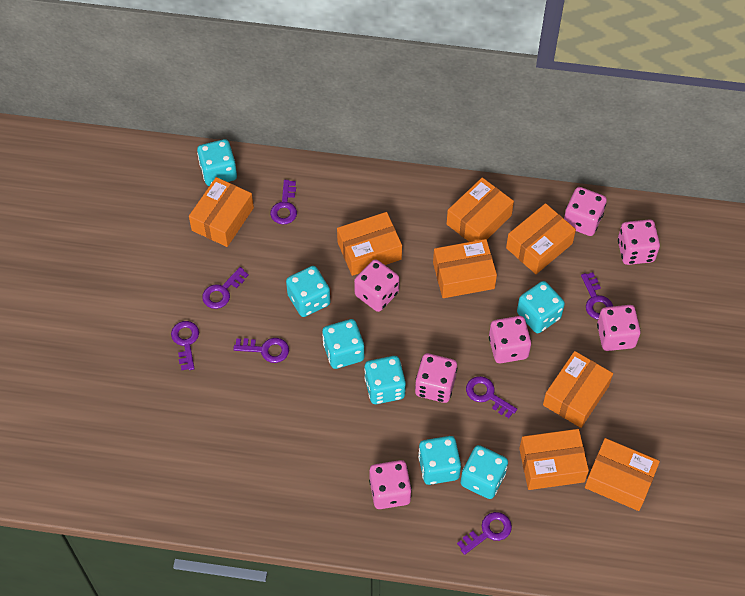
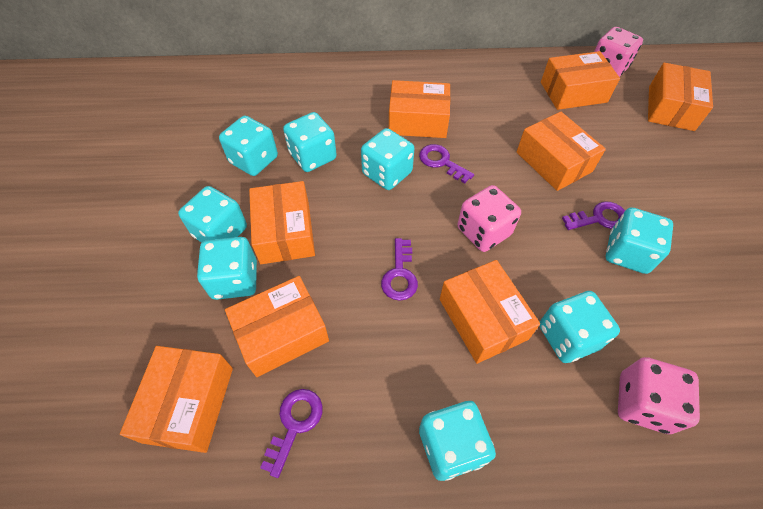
pink dice: 7 -> 3
purple key: 7 -> 4
turquoise dice: 7 -> 8

